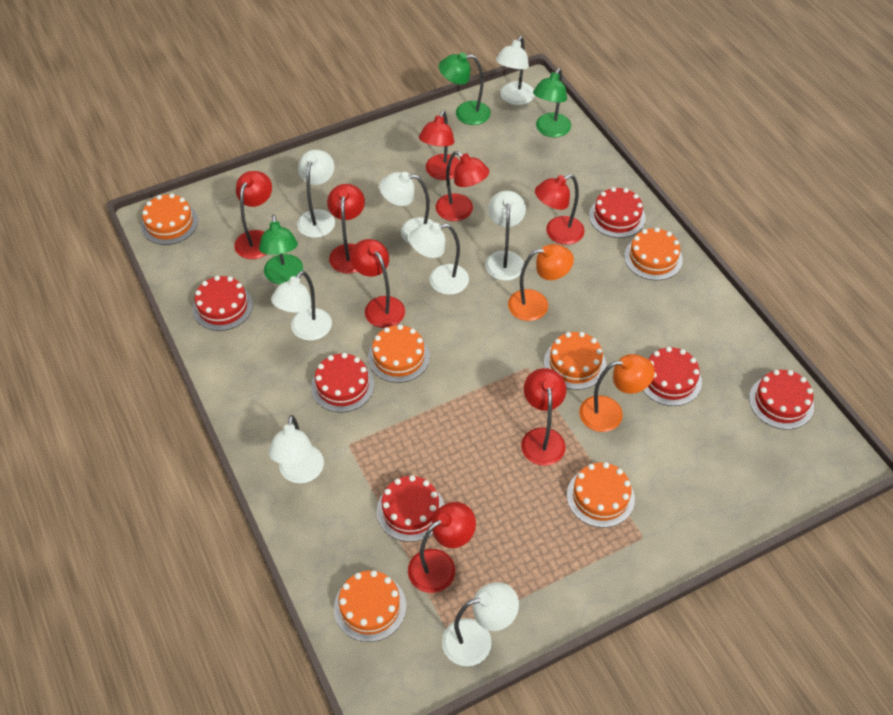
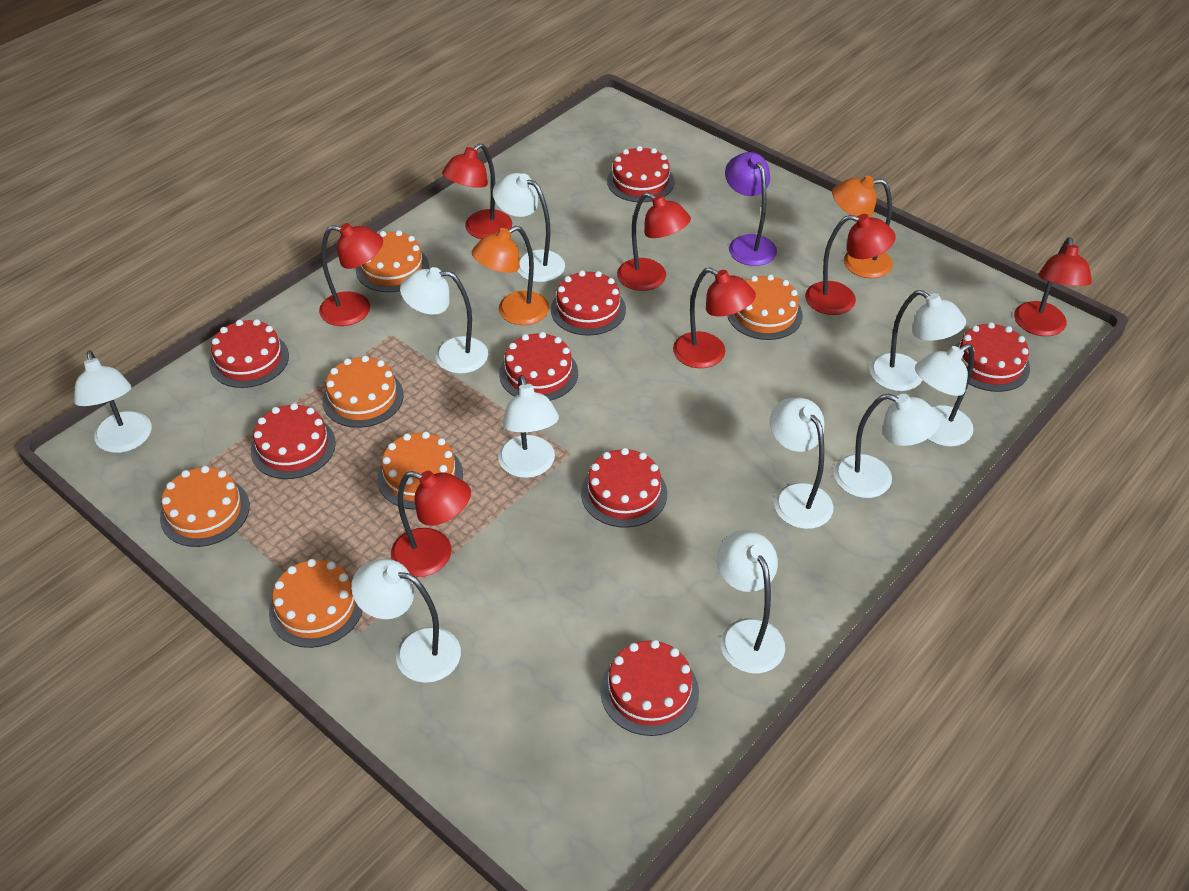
green lamp: 3 -> 0
purple lamp: 0 -> 1
red cake: 6 -> 8
red lamp: 8 -> 7
white lamp: 8 -> 10

